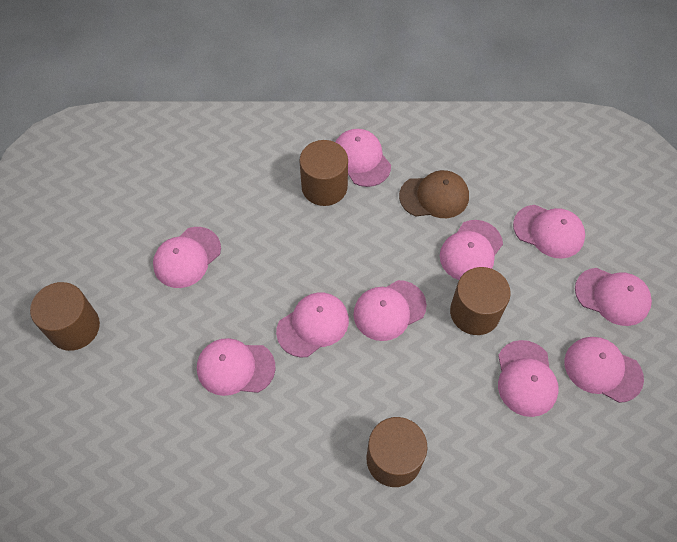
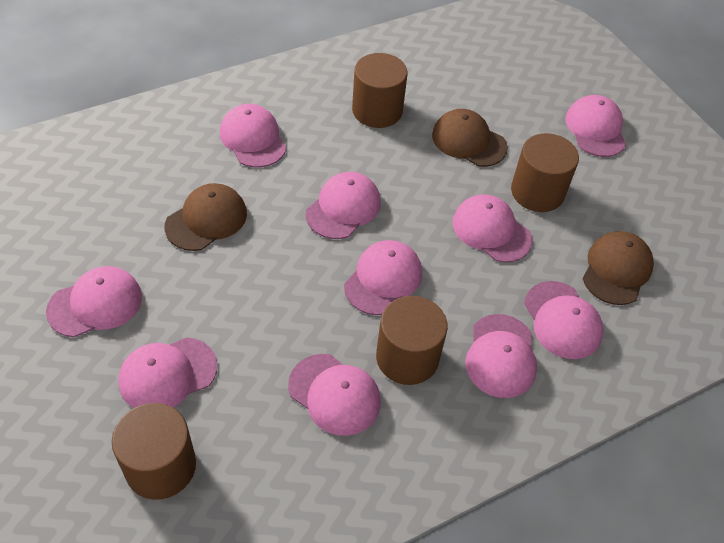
brown cap: 1 -> 3

